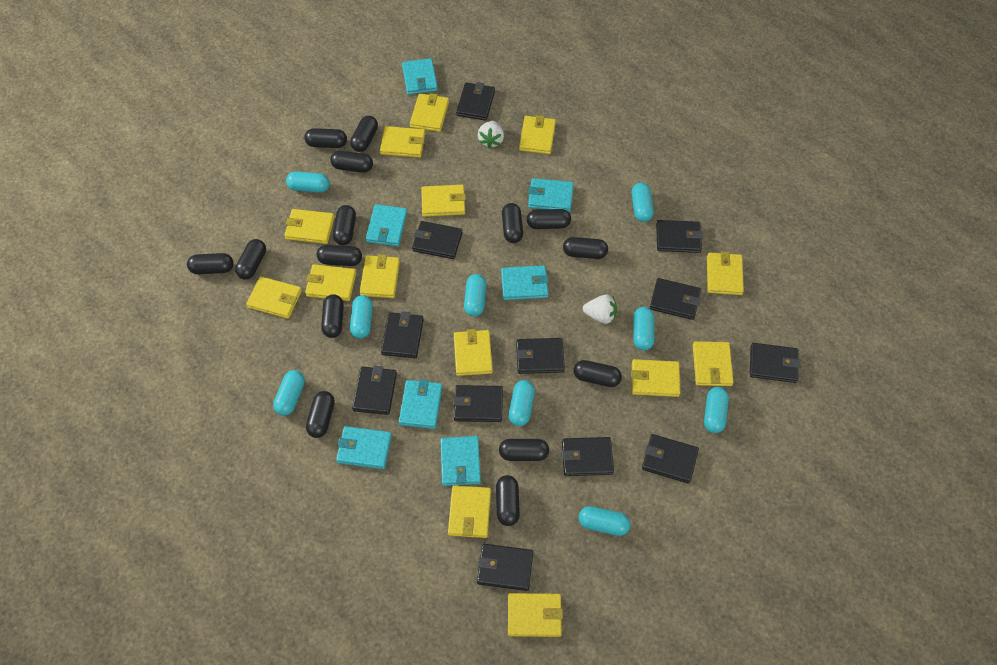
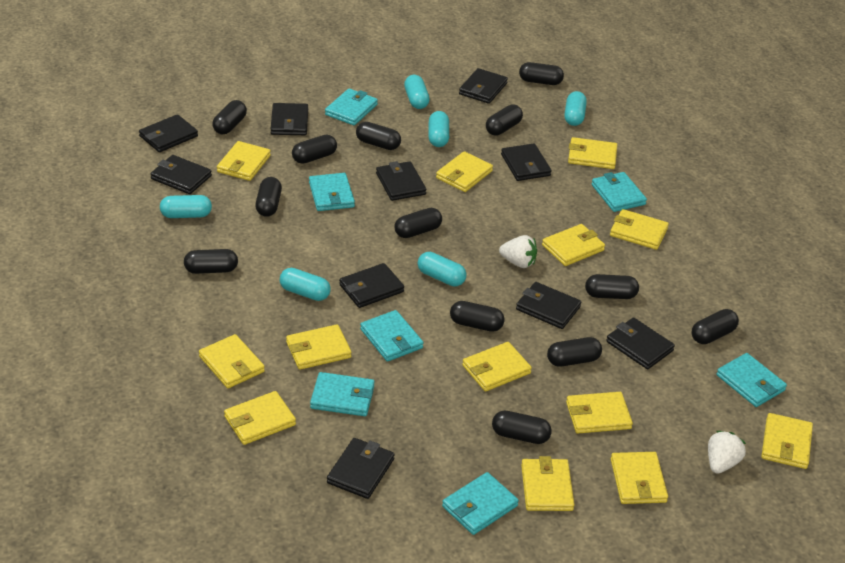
black capsule: 15 -> 13
black wallet: 12 -> 10
turquoise capsule: 9 -> 6
yellow wallet: 14 -> 13

